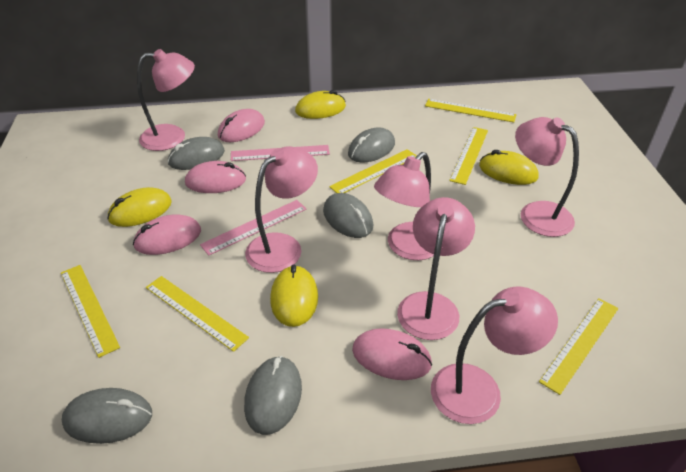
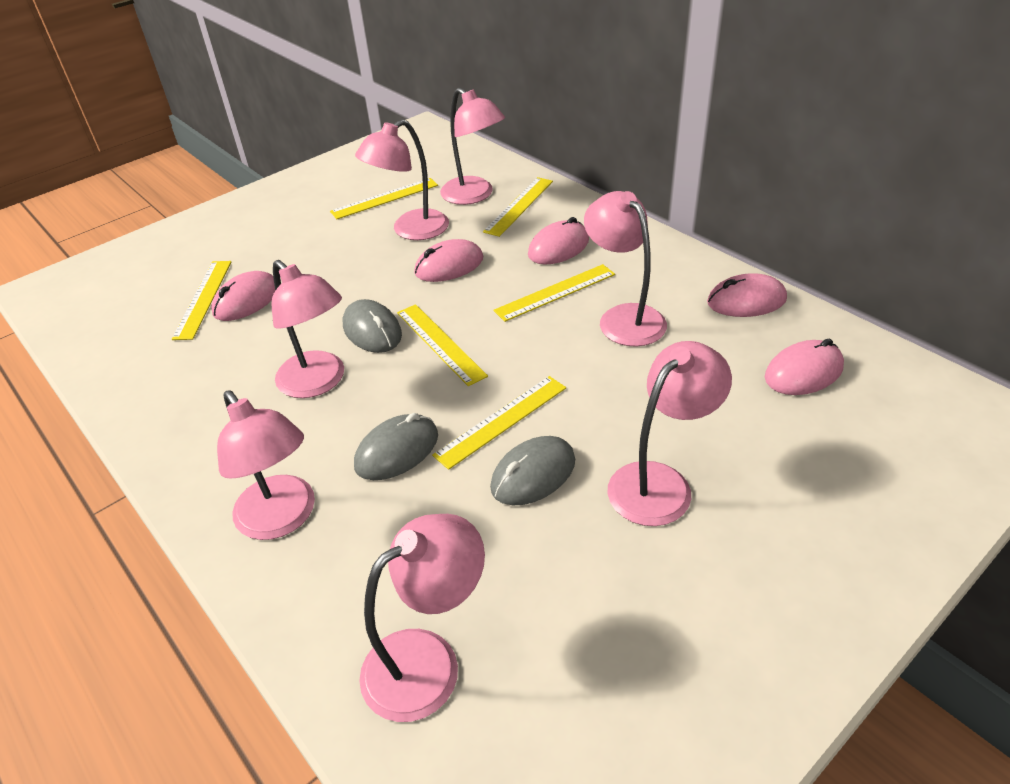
grey mouse: 5 -> 3
pink lamp: 6 -> 7
pink mouse: 4 -> 5
pink ruler: 2 -> 0
yellow mouse: 4 -> 0

